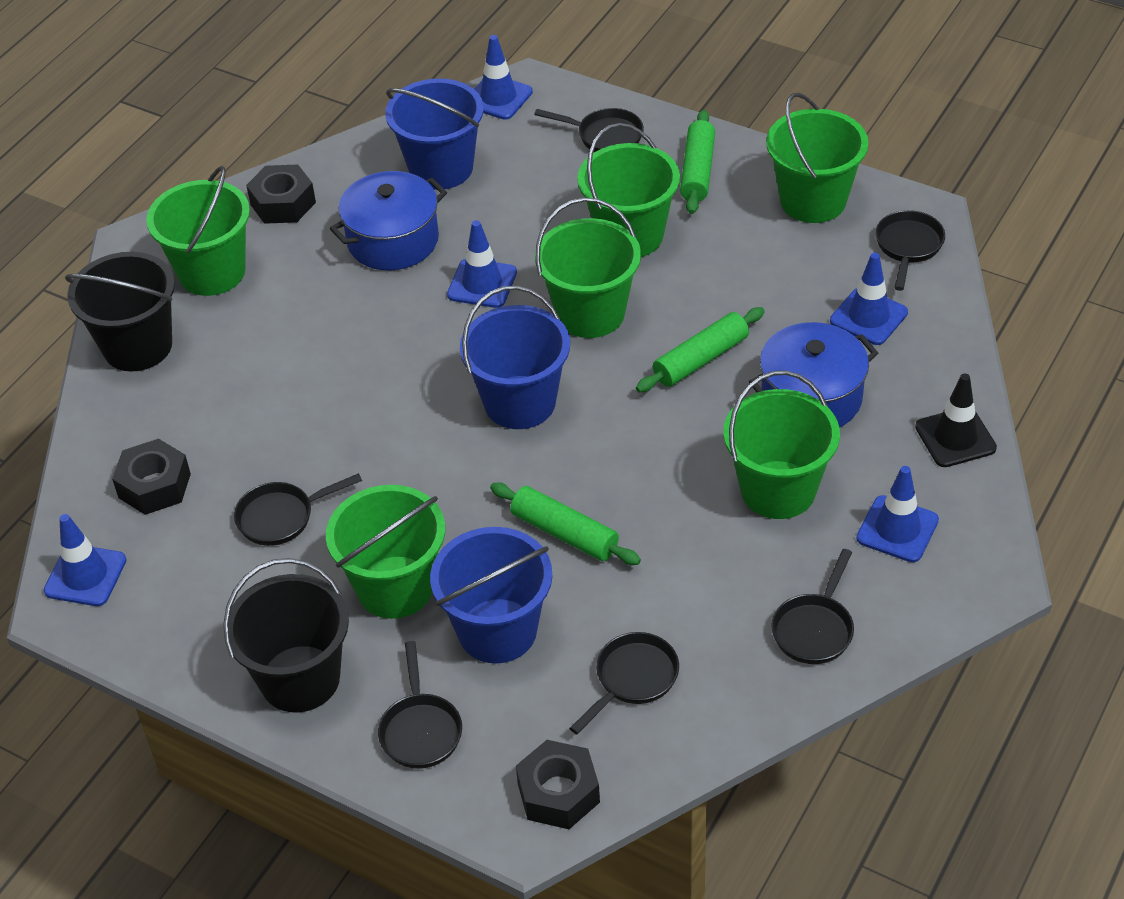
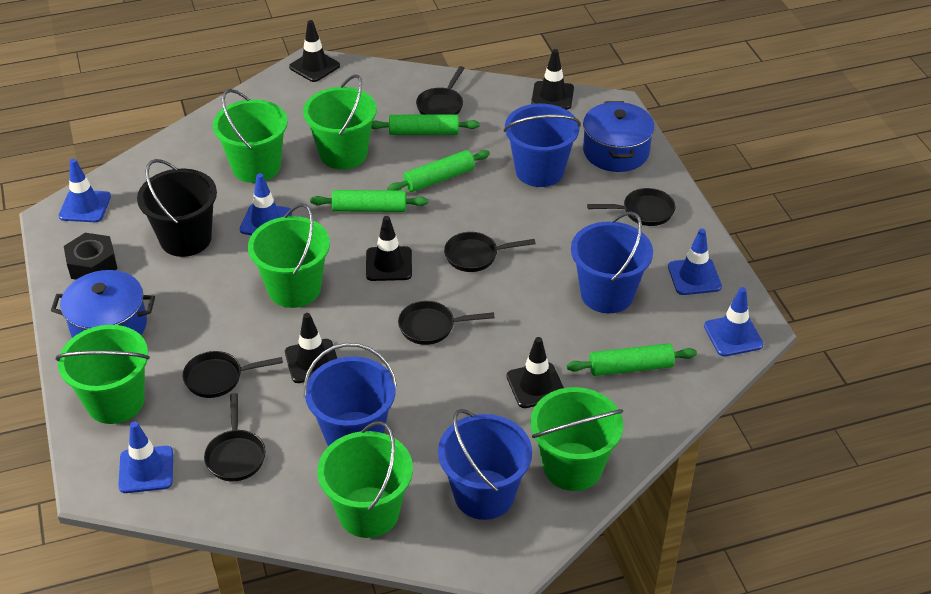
black bucket: 2 -> 1
black nut: 3 -> 1
black traffic cone: 1 -> 5
blue bucket: 3 -> 4
green rolling pin: 3 -> 4

